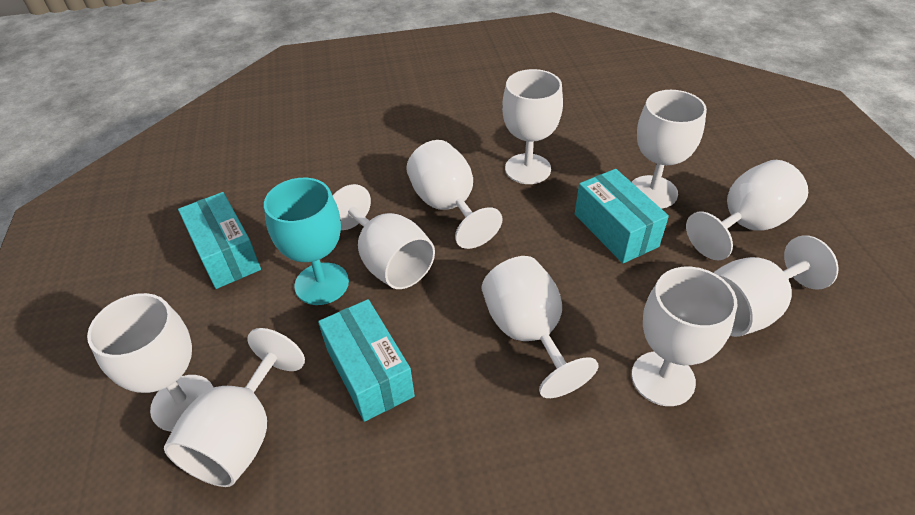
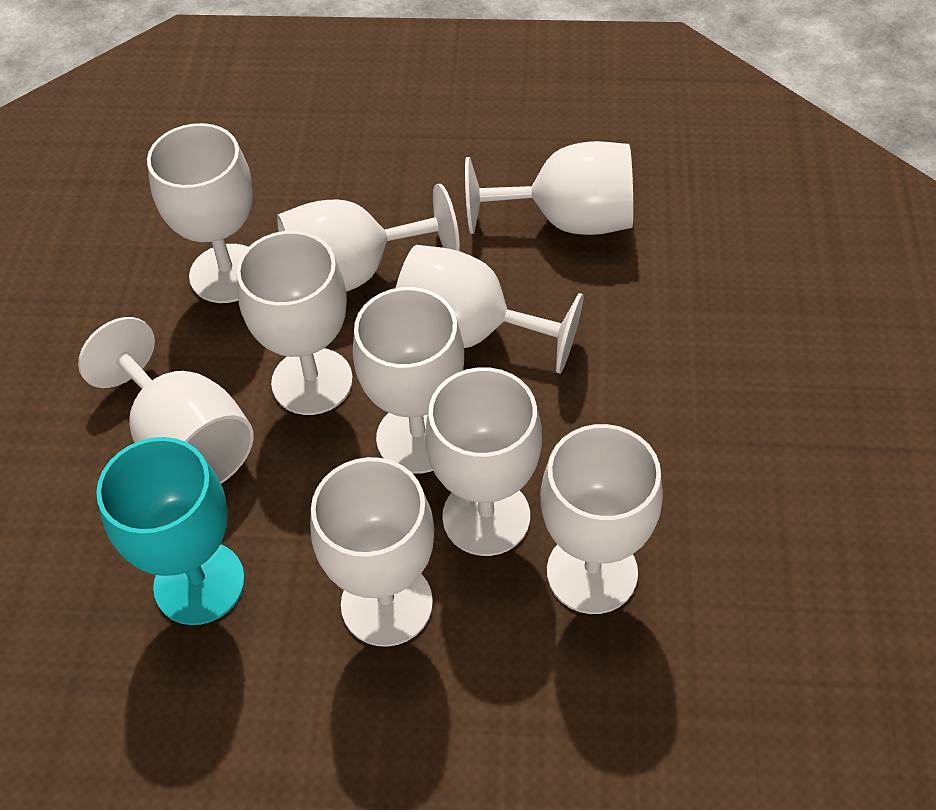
turquoise box: 3 -> 0

